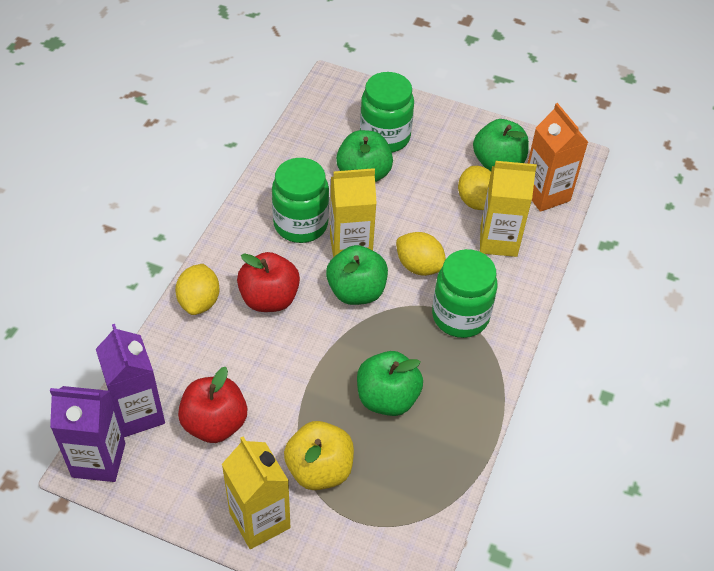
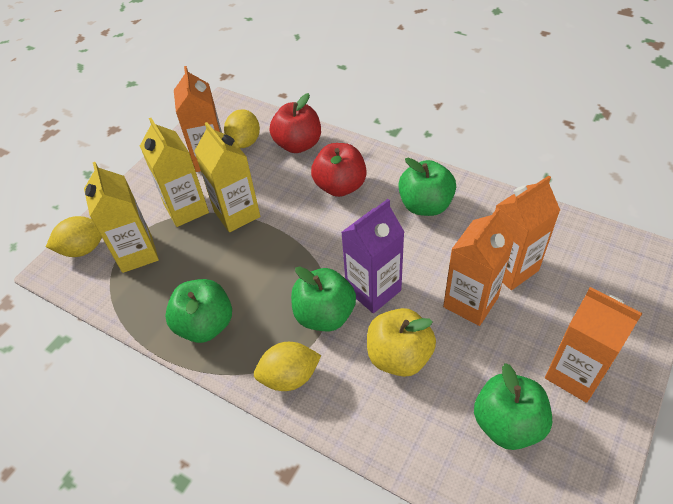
green jar: 3 -> 0
orange carton: 1 -> 4
purple carton: 2 -> 1

